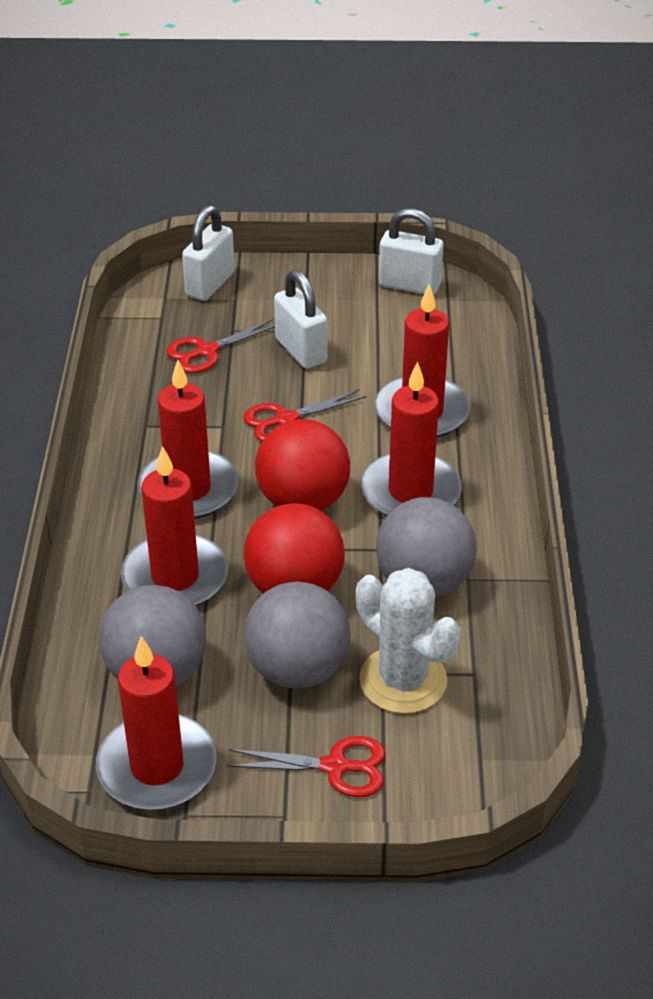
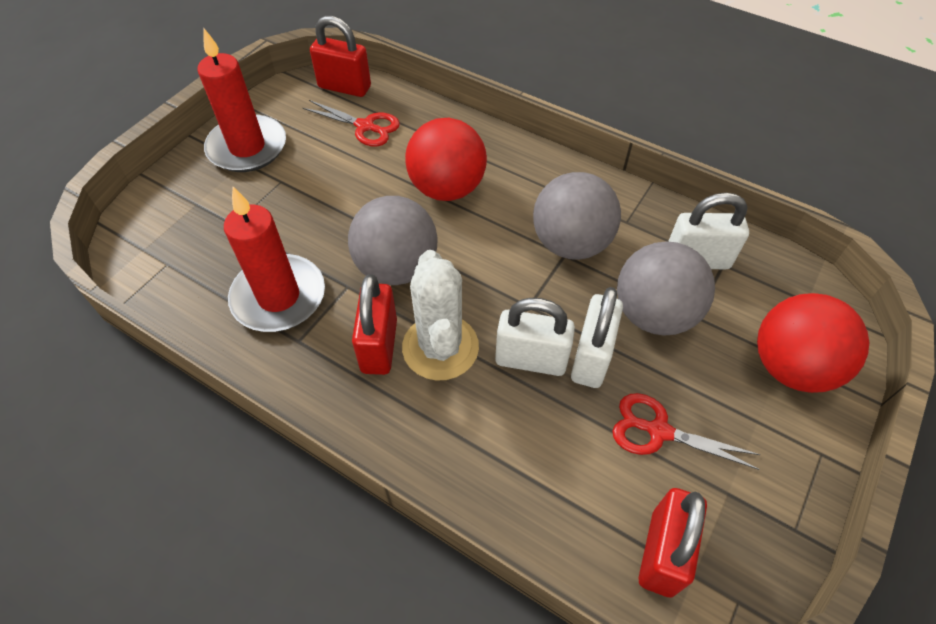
red candle: 5 -> 2
red padlock: 0 -> 3
red scissors: 3 -> 2

